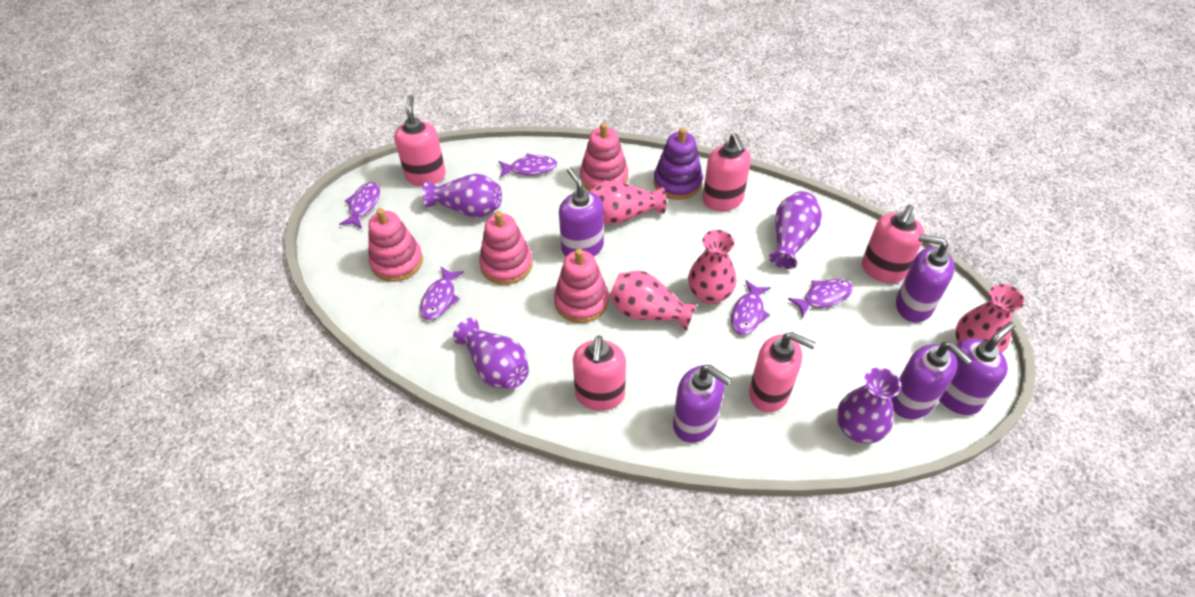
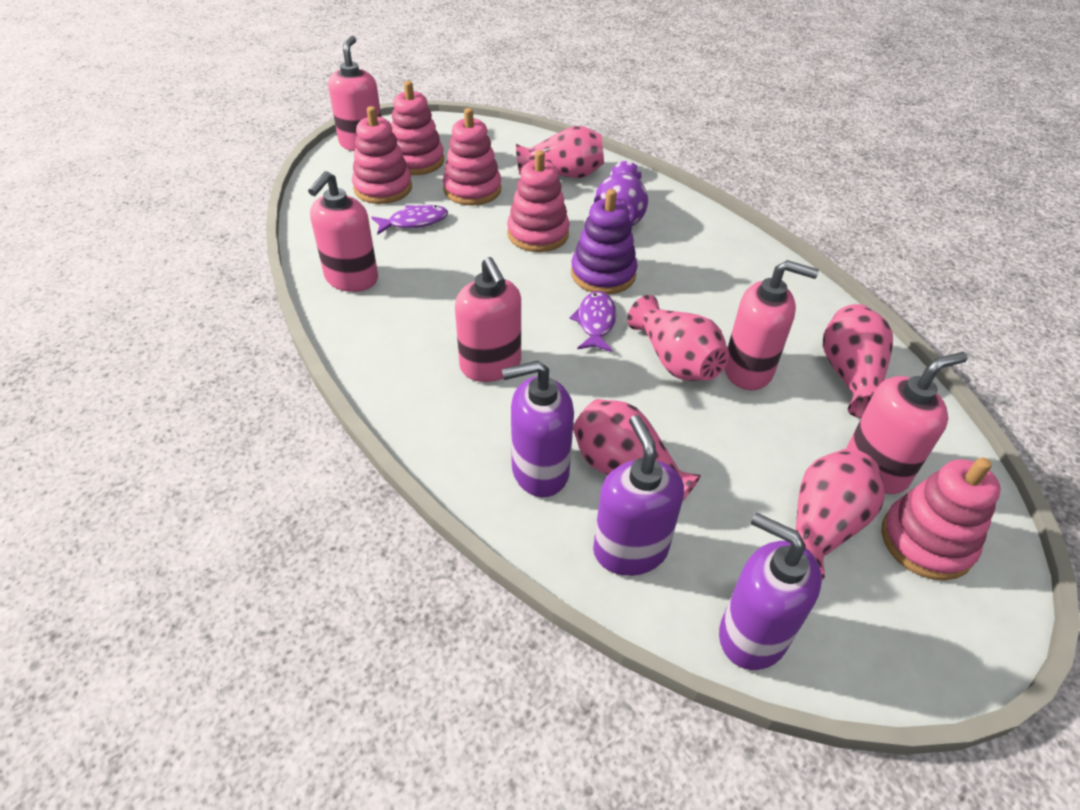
pink stacking toy: 4 -> 5
pink vase: 4 -> 5
purple fish: 5 -> 2
purple soap dispenser: 5 -> 3
purple vase: 4 -> 1

